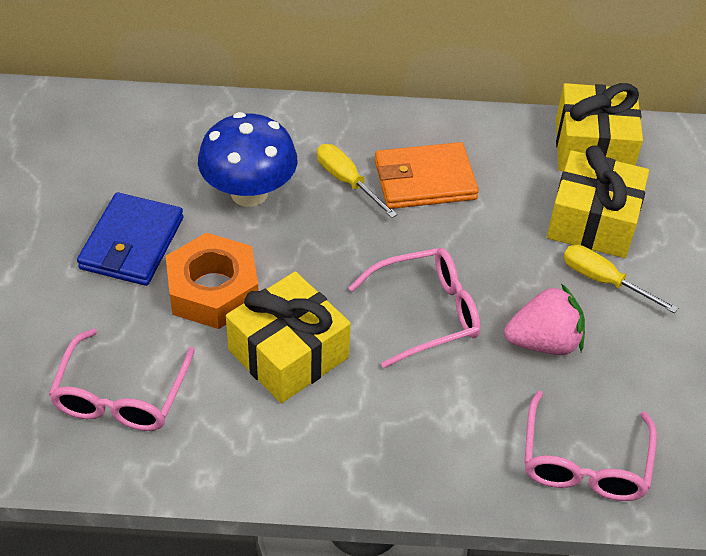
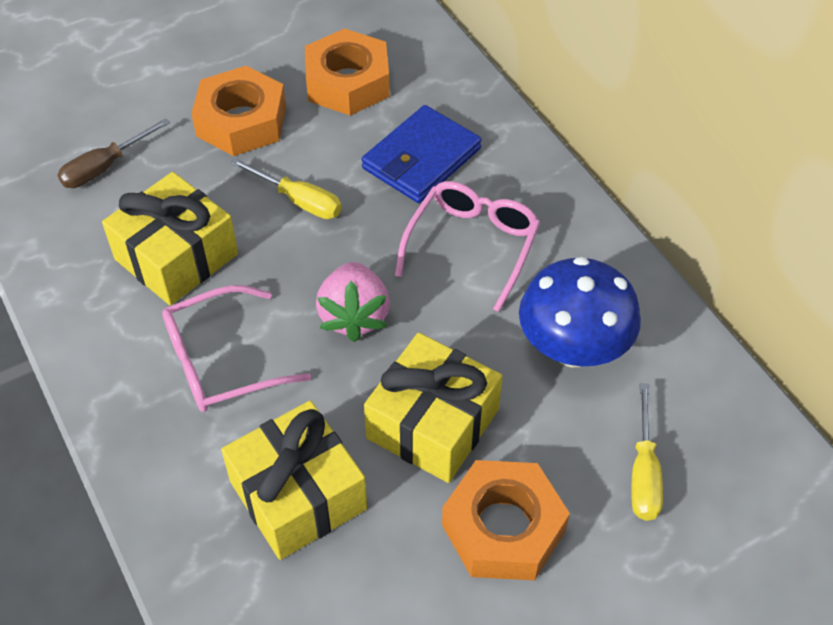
brown screwdriver: 0 -> 1
orange nut: 1 -> 3
orange wallet: 1 -> 0
pink glasses: 3 -> 2

